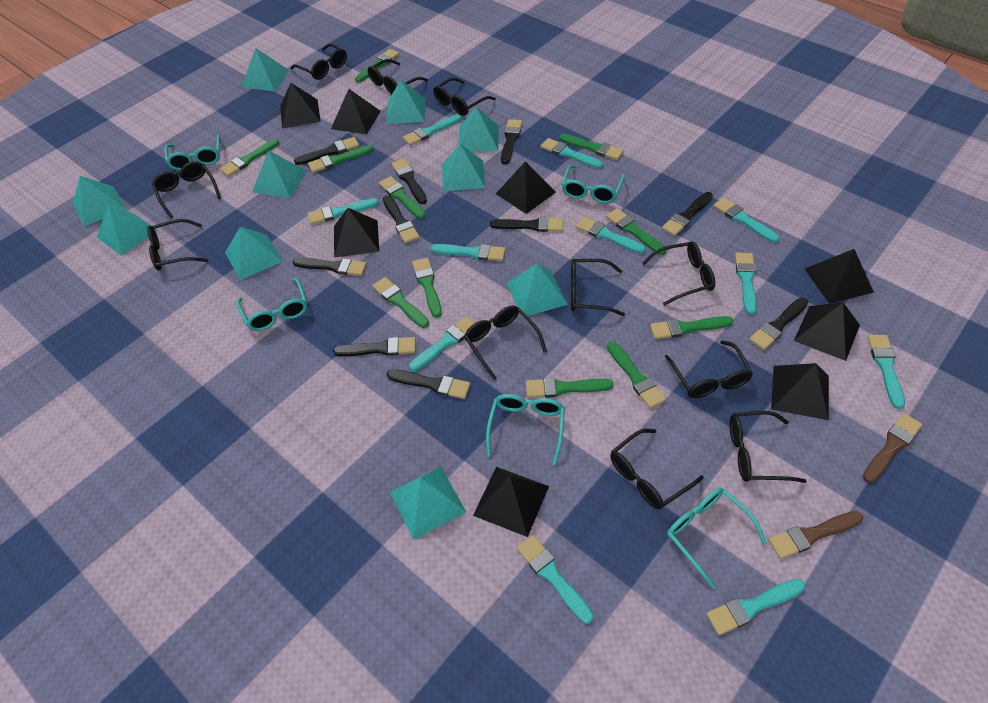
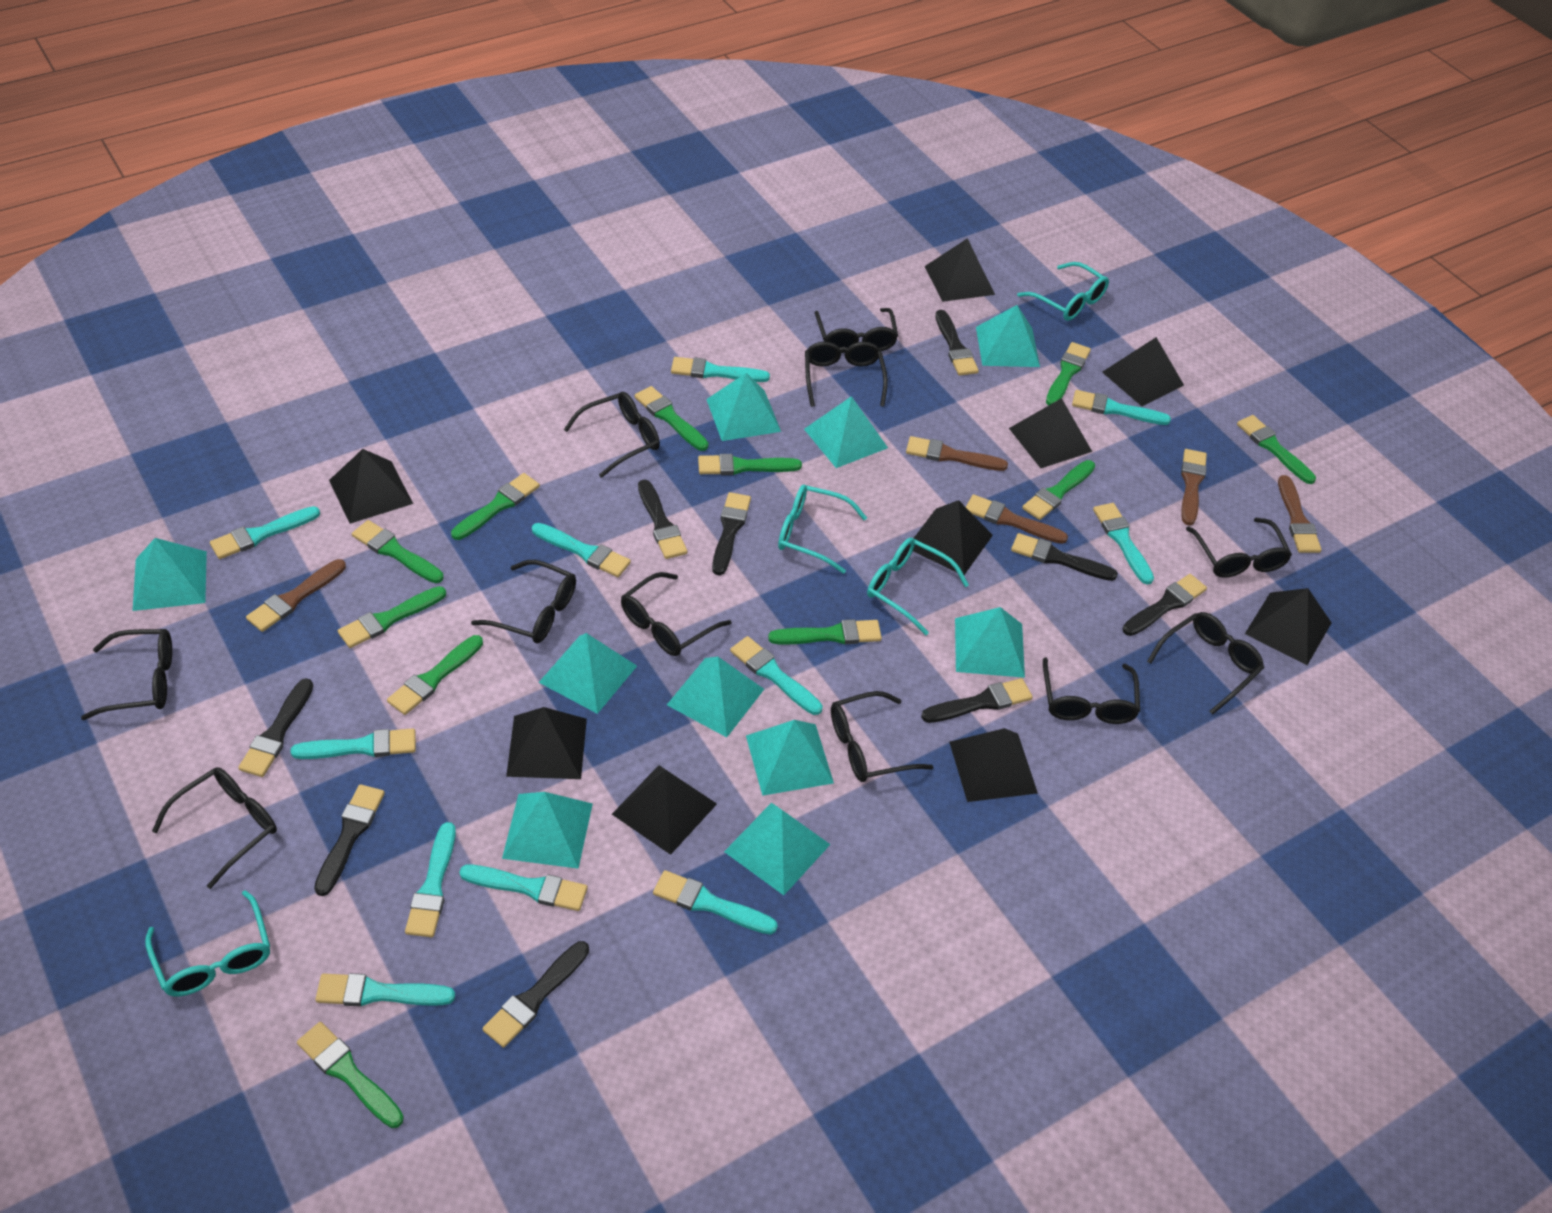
black brush: 10 -> 9
black pyramid: 8 -> 9
brown brush: 2 -> 5
turquoise glasses: 5 -> 4

